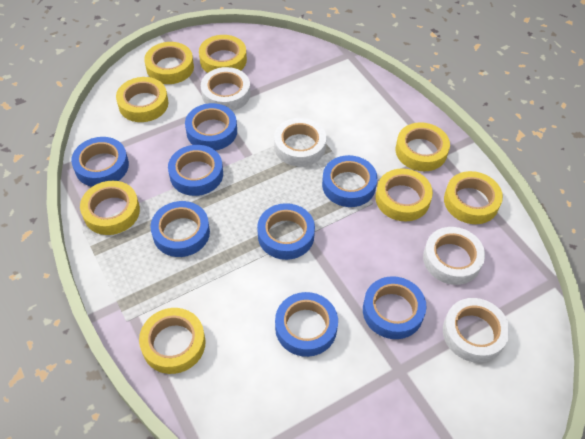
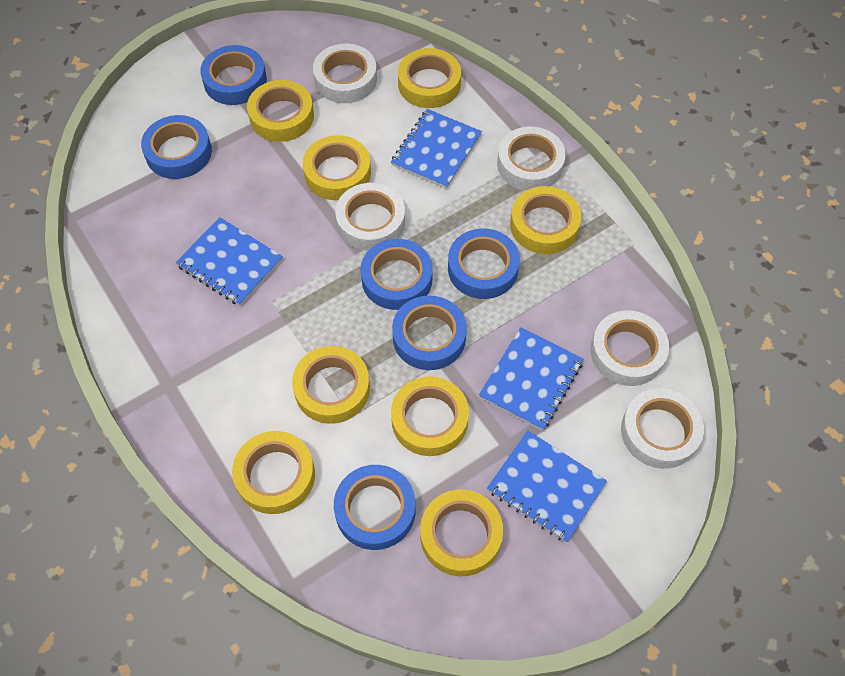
blue notebook: 0 -> 4
blue tape: 8 -> 6
white tape: 4 -> 5

